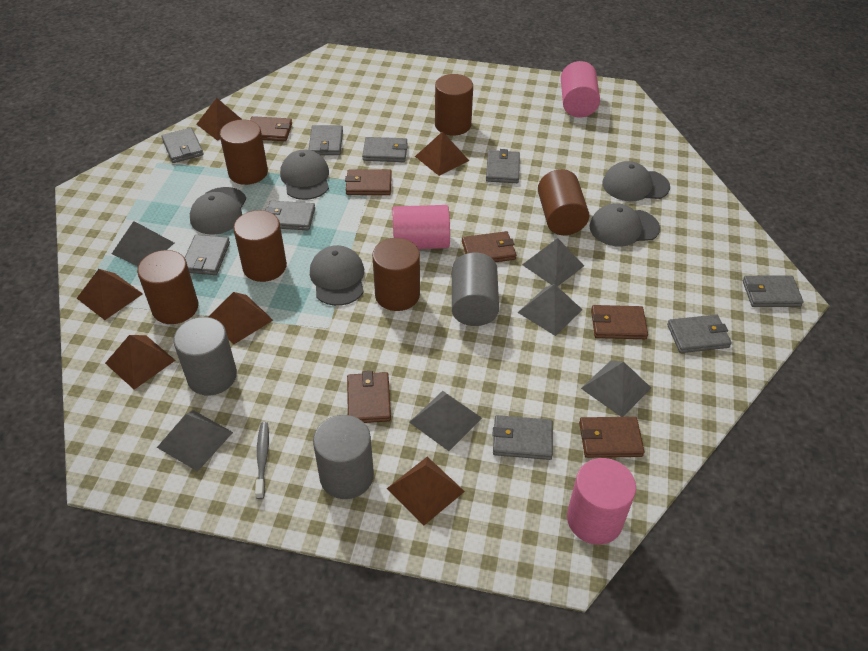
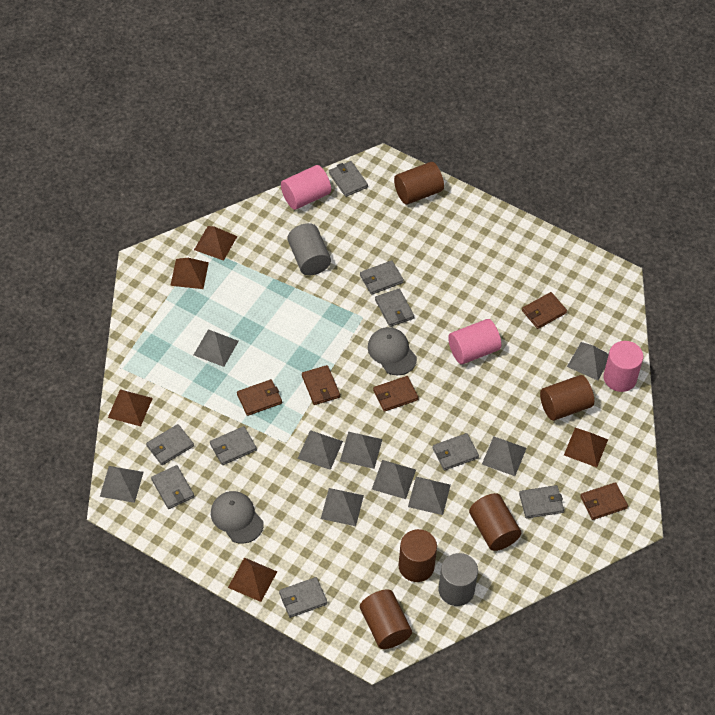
brown cylinder: 6 -> 5
brown pyramid: 6 -> 5
brown wallet: 6 -> 5
grey cap: 5 -> 2
grey cylinder: 3 -> 2
grey pyramid: 6 -> 9
grey toothbrush: 1 -> 0

